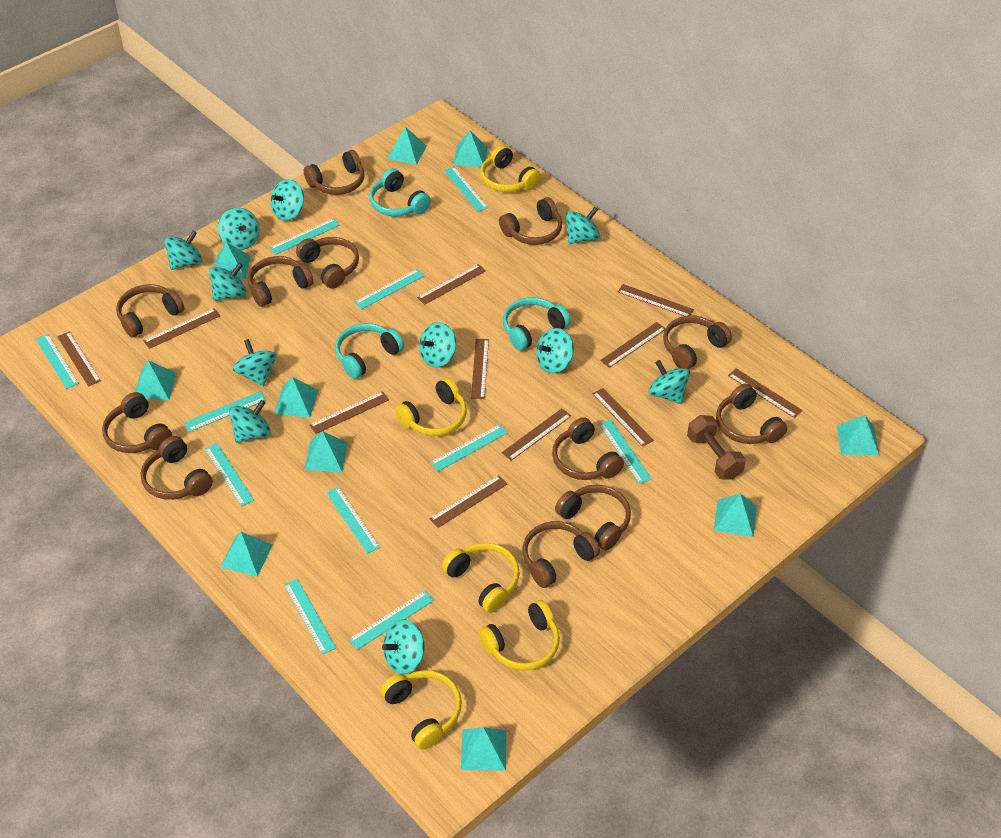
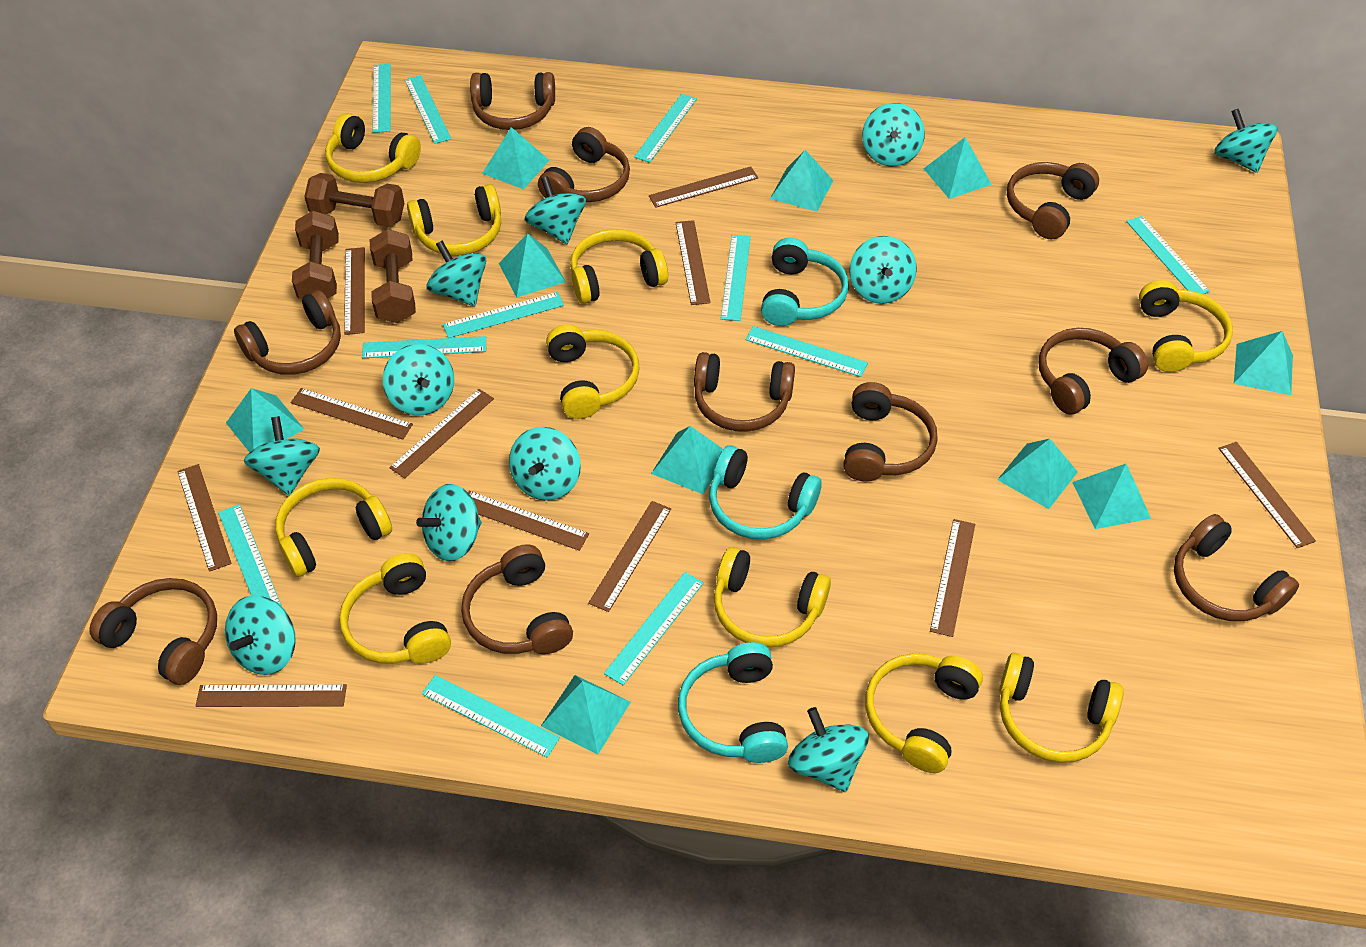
brown dumbbell: 1 -> 3
brown headphones: 12 -> 10
yellow headphones: 5 -> 10

